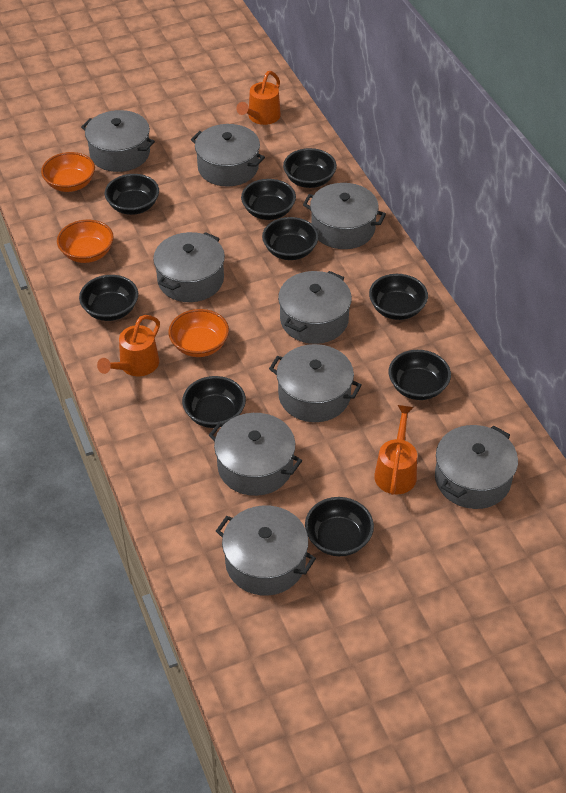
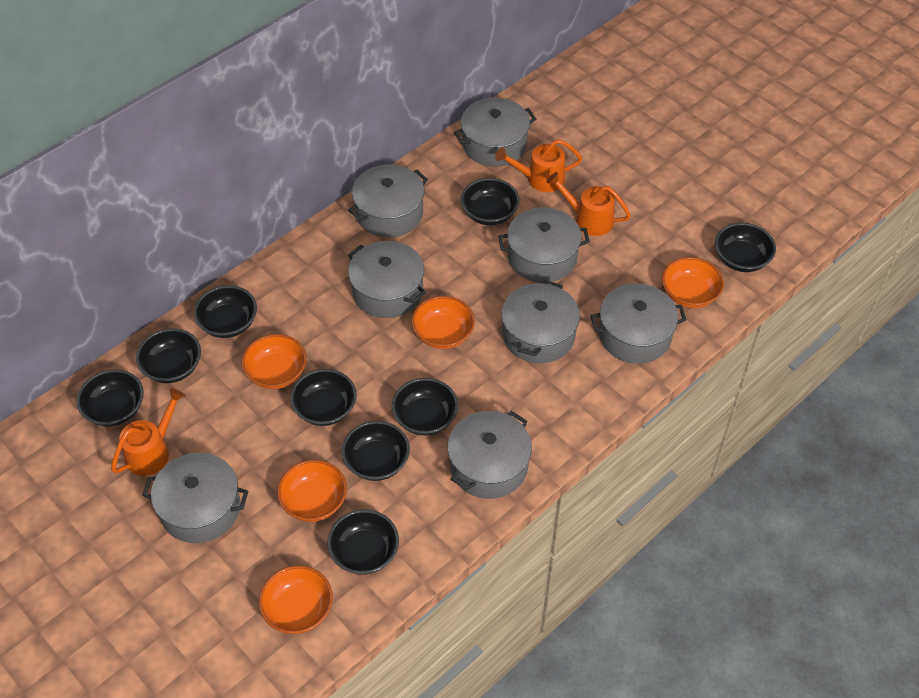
grey pot: 9 -> 8
orange bowl: 3 -> 5

